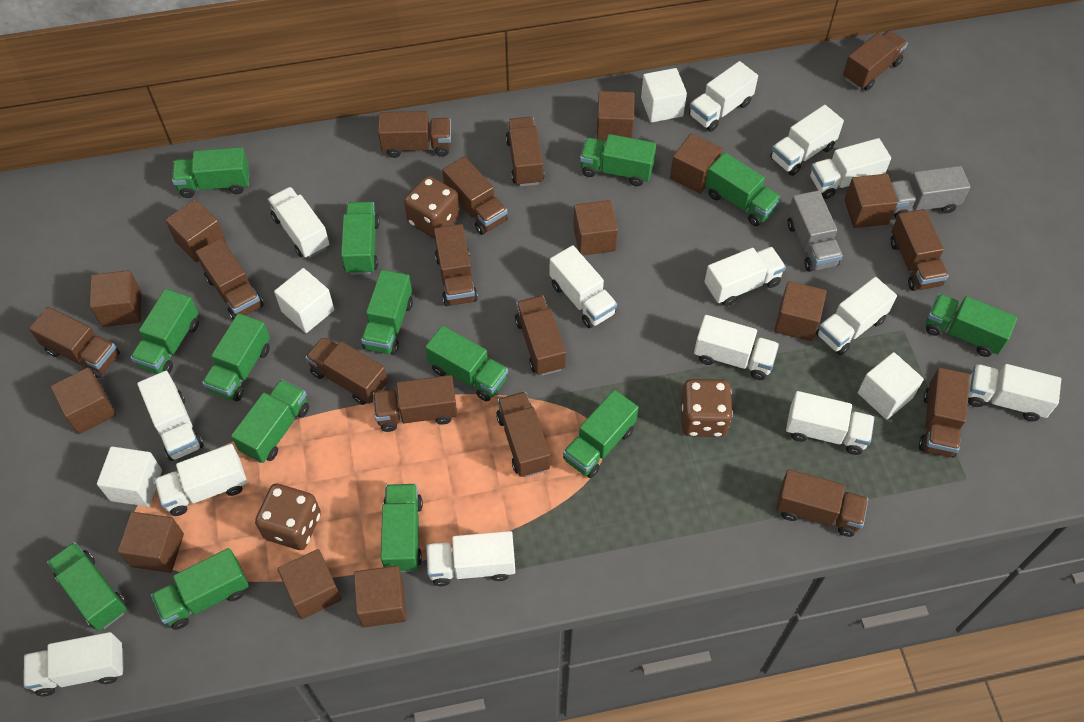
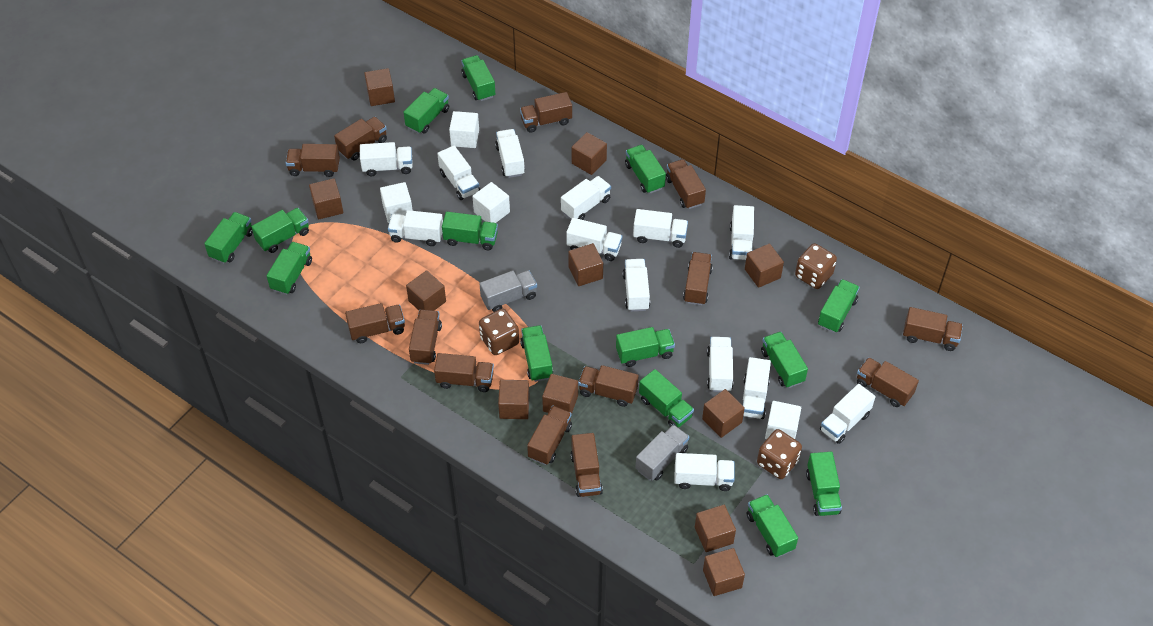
brown truck: 14 -> 13
white truck: 14 -> 13

